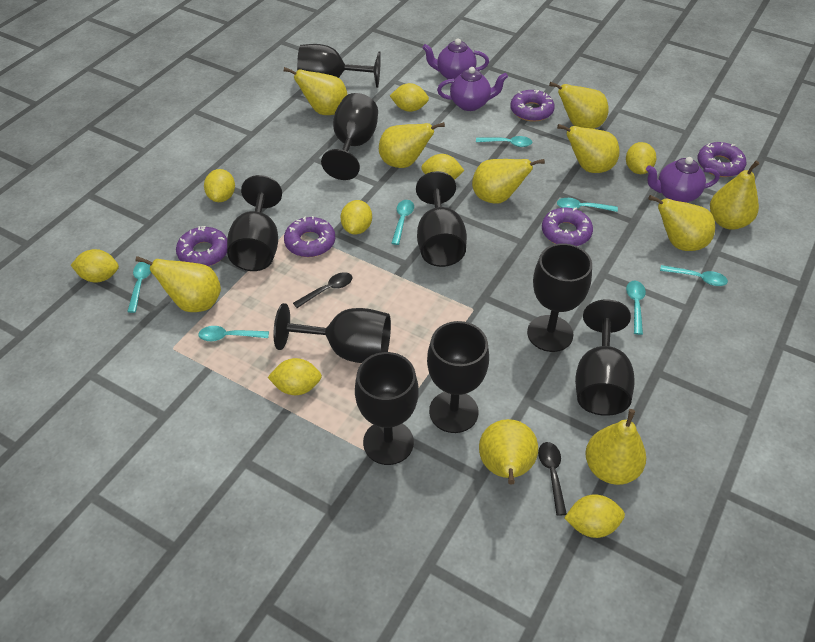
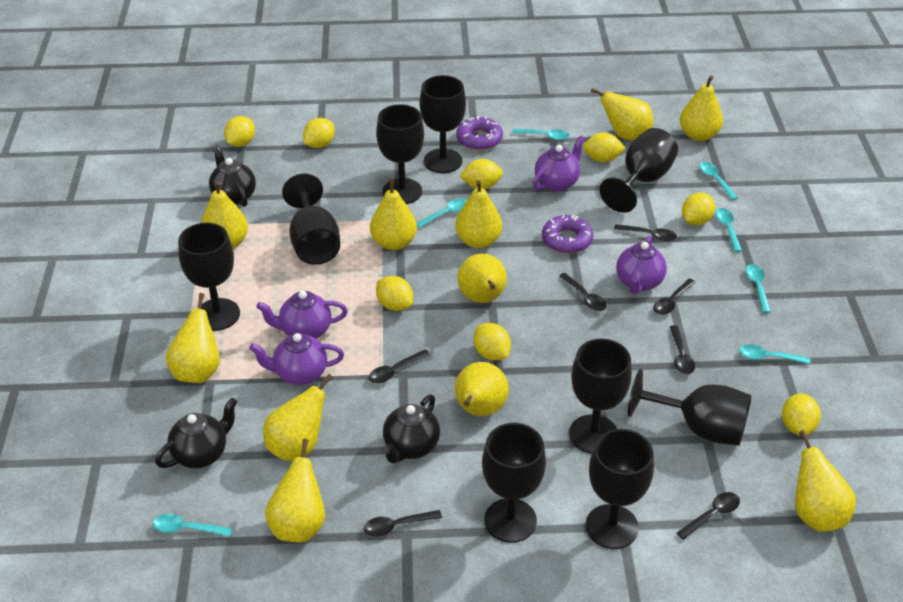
black spoon: 2 -> 7
black teapot: 0 -> 3
purple donut: 5 -> 2
purple teapot: 3 -> 4
yellow pear: 10 -> 11

